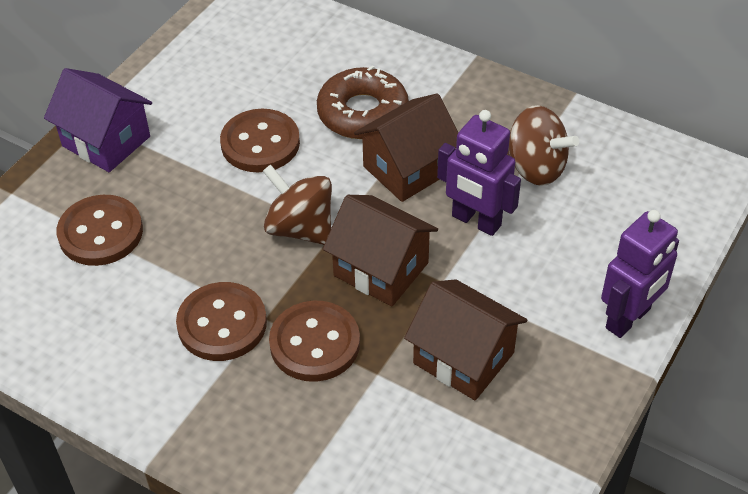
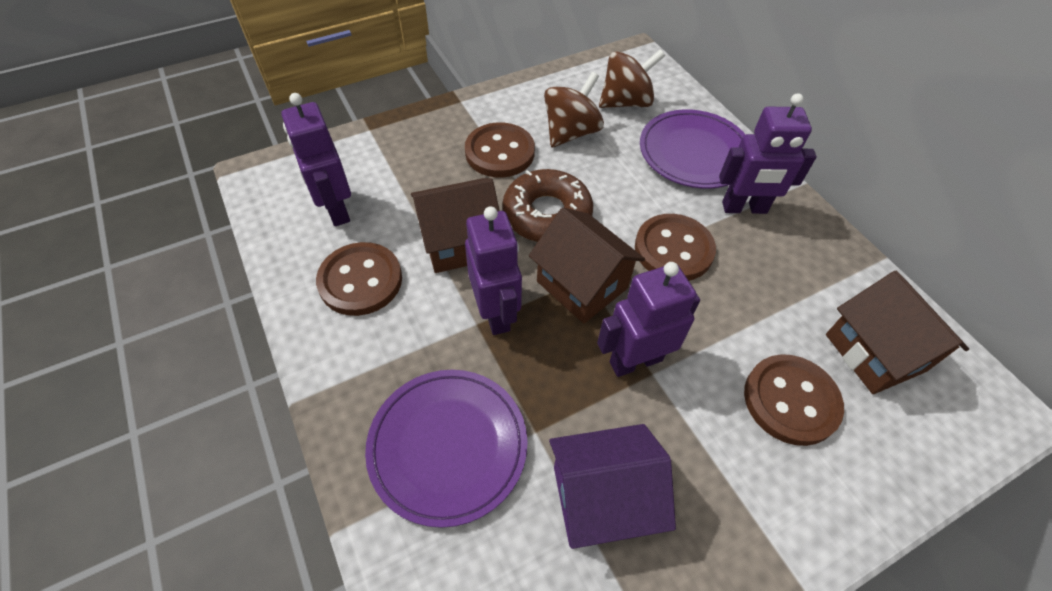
purple plate: 0 -> 2
purple robot: 2 -> 4

